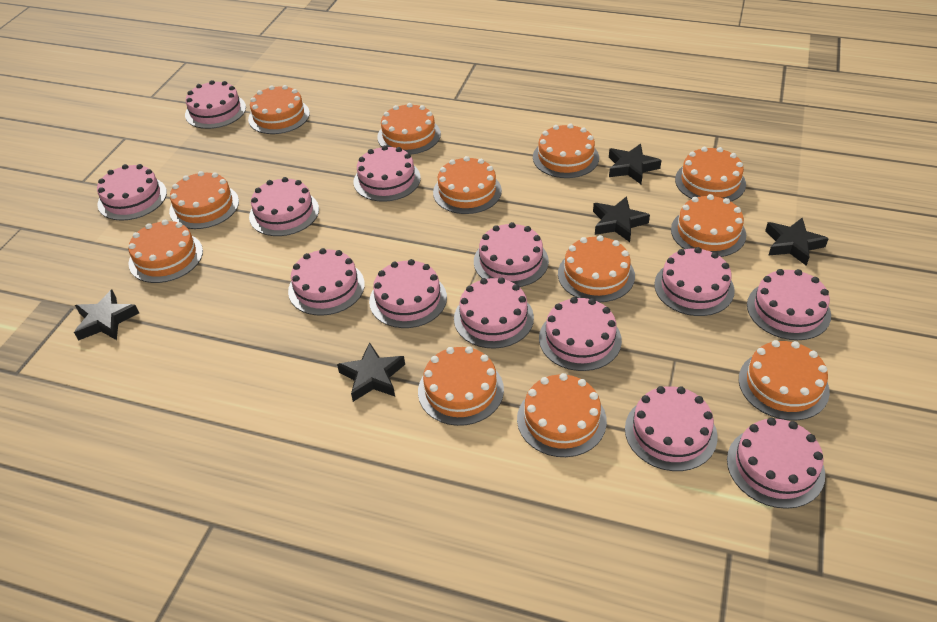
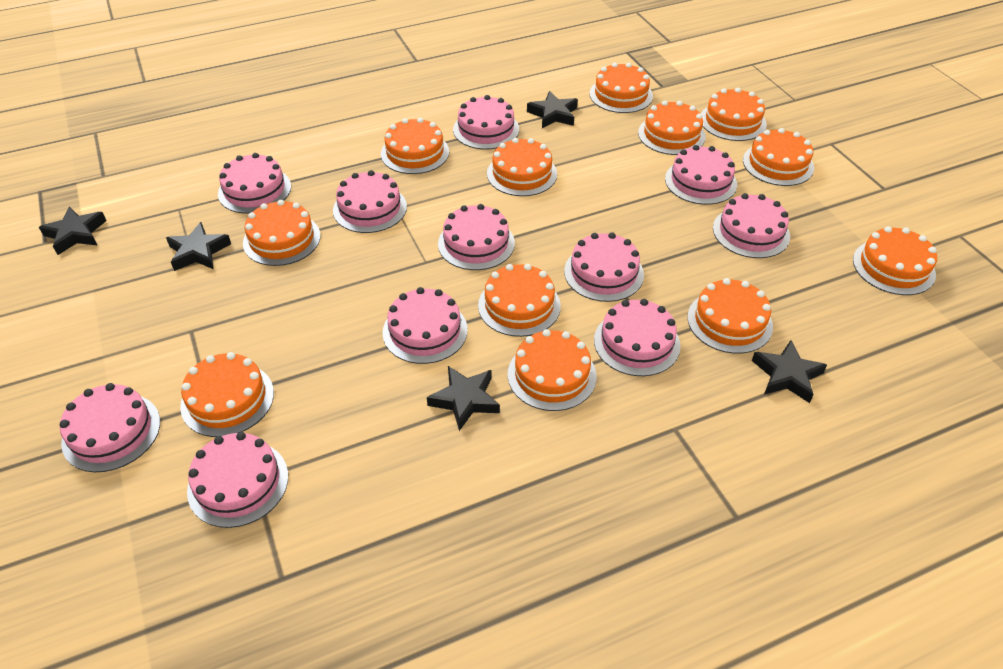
pink cake: 13 -> 11

